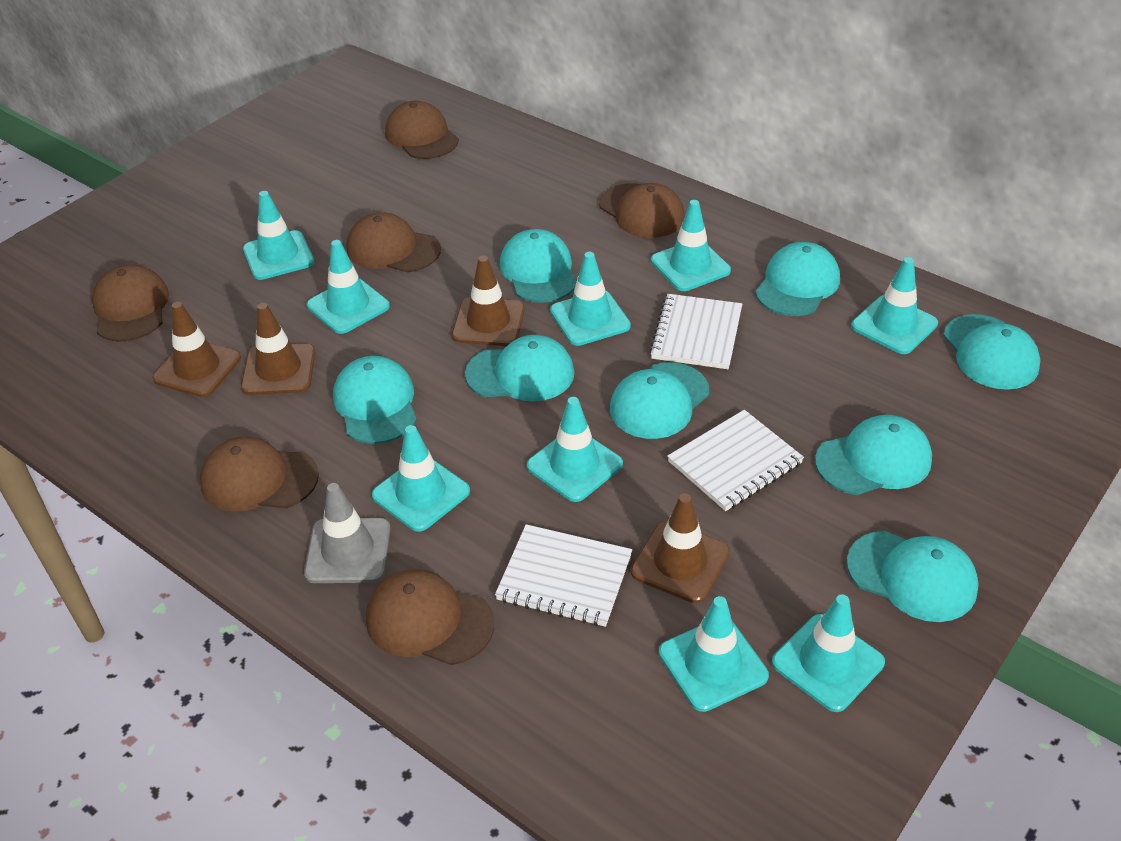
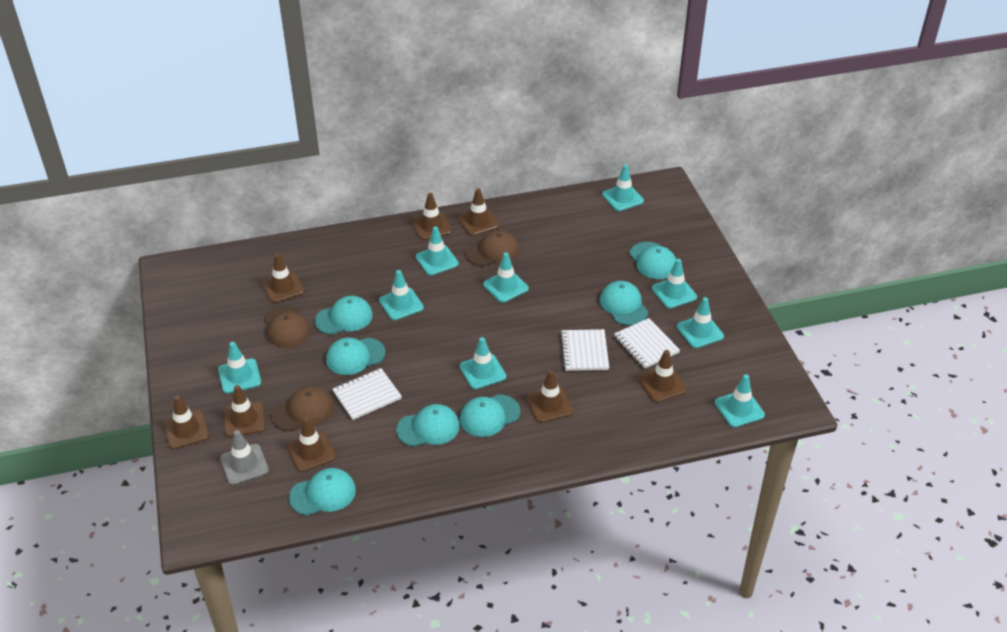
brown cap: 6 -> 3
brown traffic cone: 4 -> 8
turquoise cap: 8 -> 7

